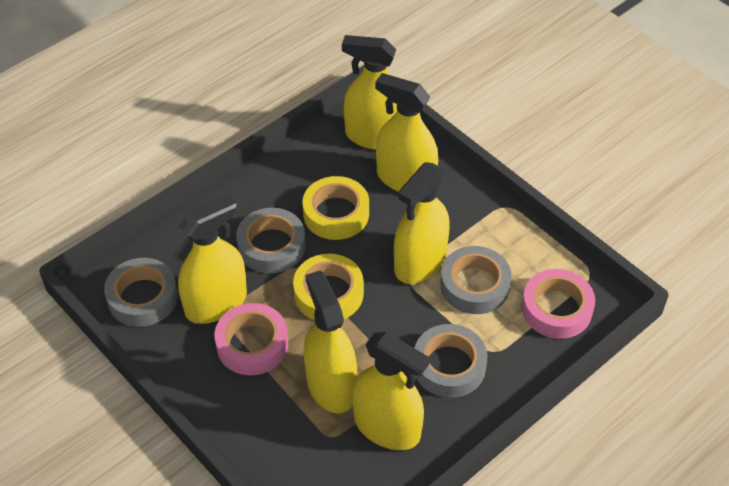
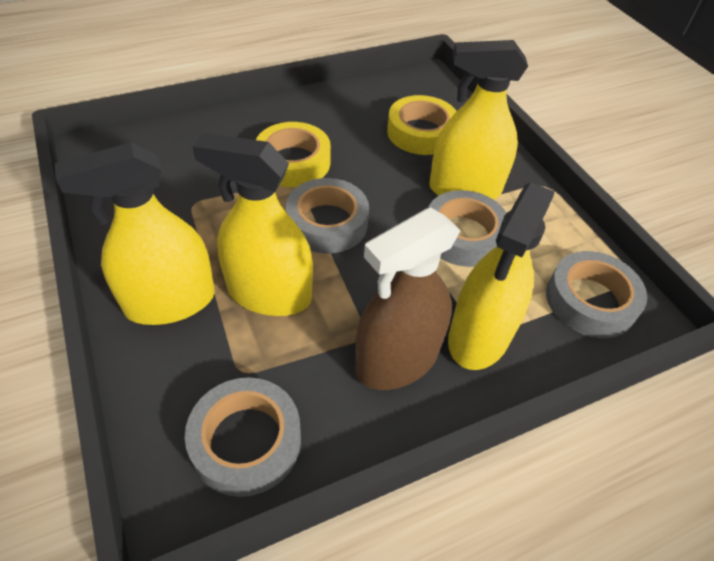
brown spray bottle: 0 -> 1
pink tape: 2 -> 0
yellow spray bottle: 6 -> 4

